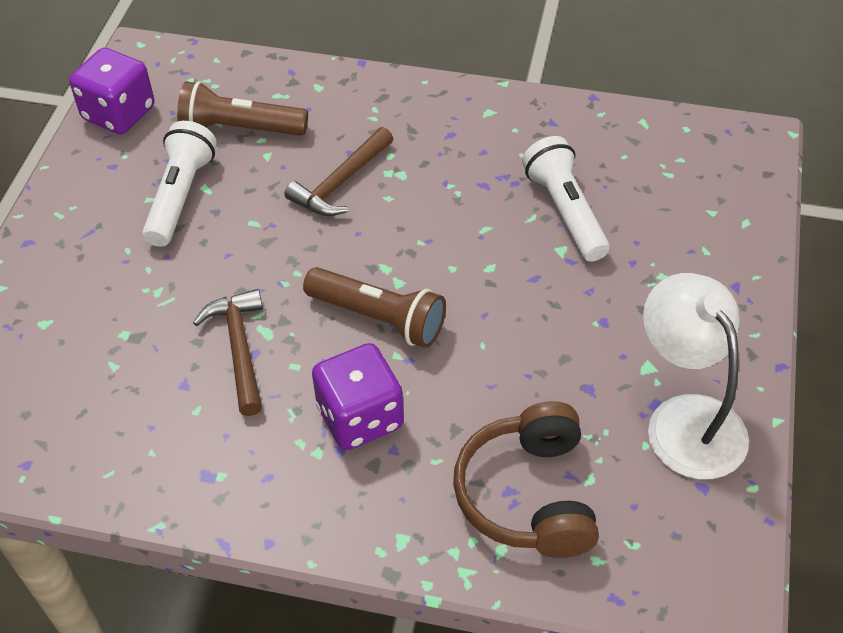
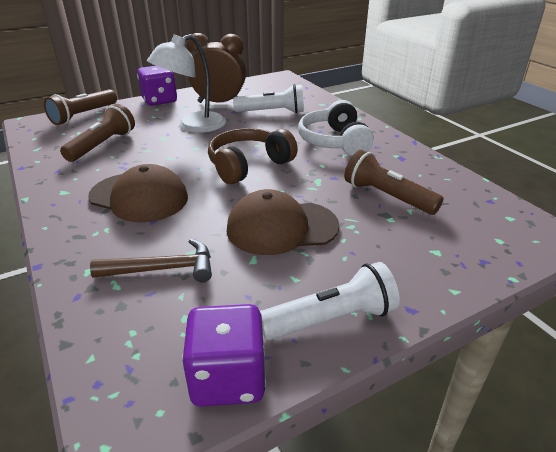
brown cap: 0 -> 2
brown clock: 0 -> 1
brown flashlight: 2 -> 3
brown hammer: 2 -> 1
white headphones: 0 -> 1

